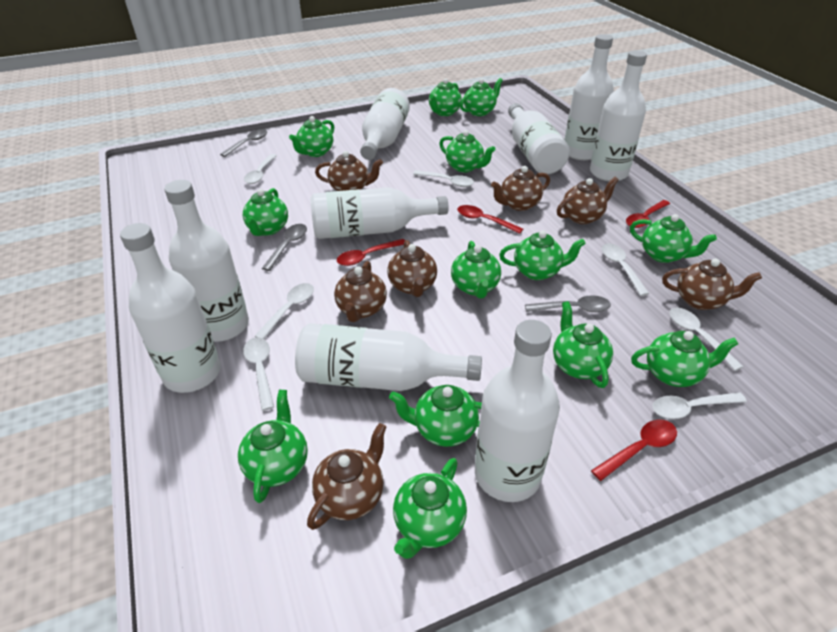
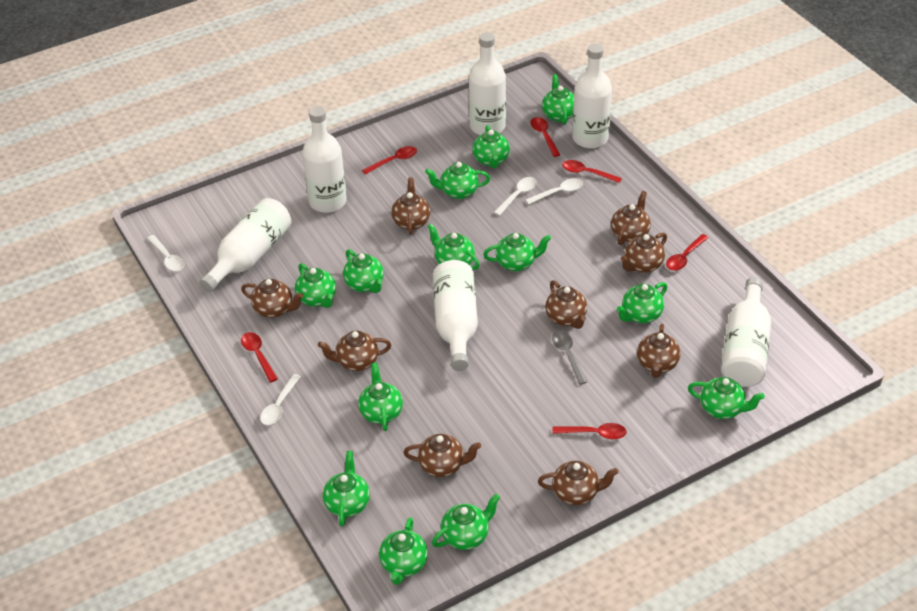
brown teapot: 7 -> 9
grey spoon: 3 -> 1
red spoon: 4 -> 6
white bottle: 9 -> 6
white spoon: 7 -> 4

